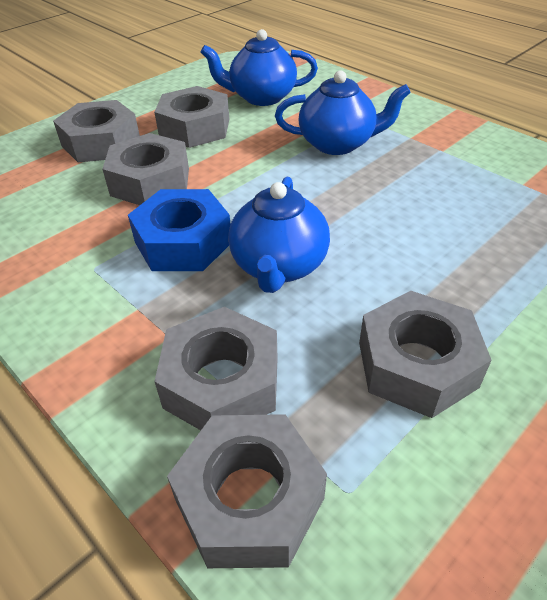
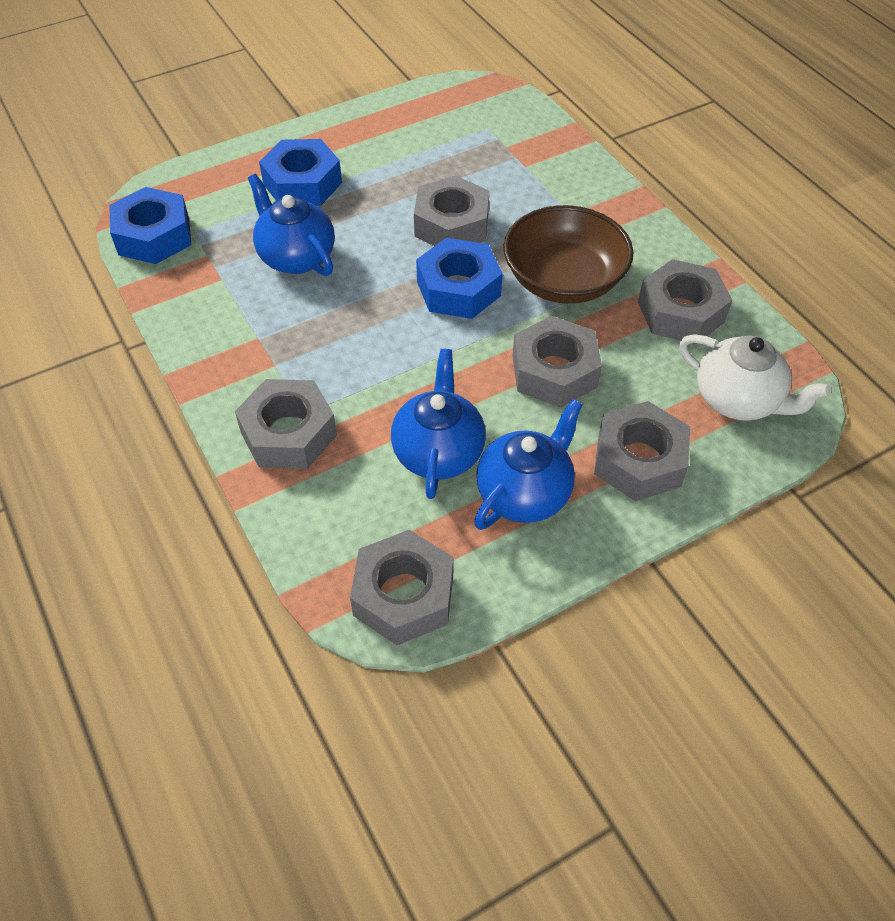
blue nut: 1 -> 3
brown bowl: 0 -> 1
white teapot: 0 -> 1

